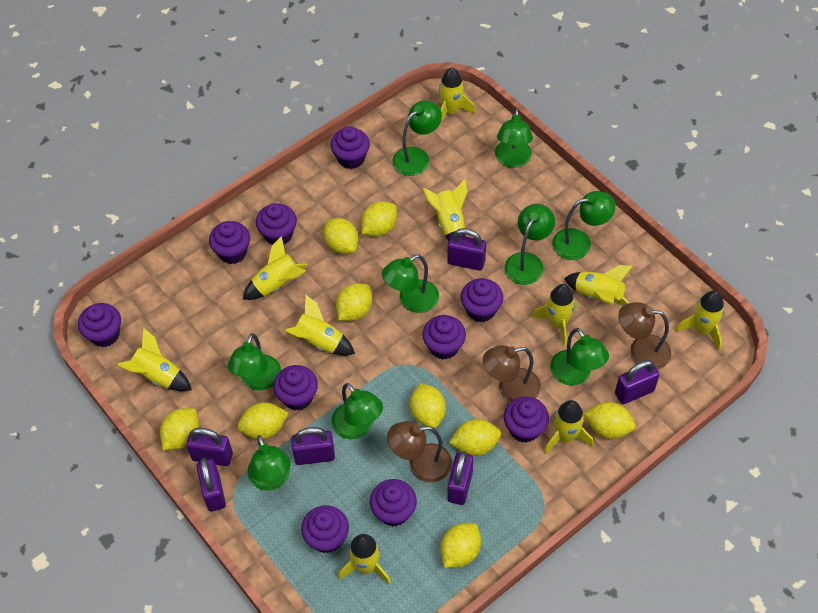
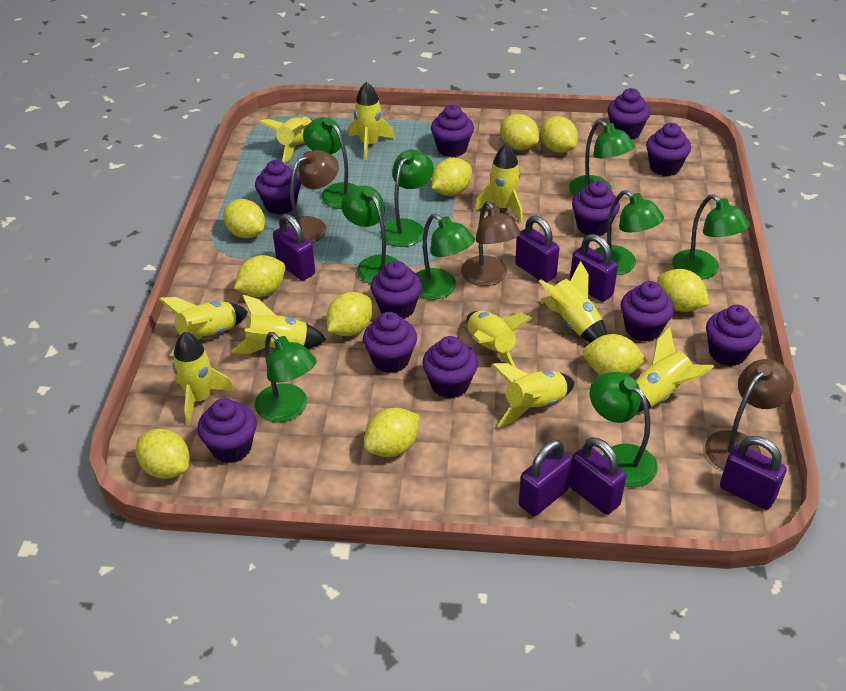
purple cupcake: 10 -> 11
yellow lemon: 9 -> 10

